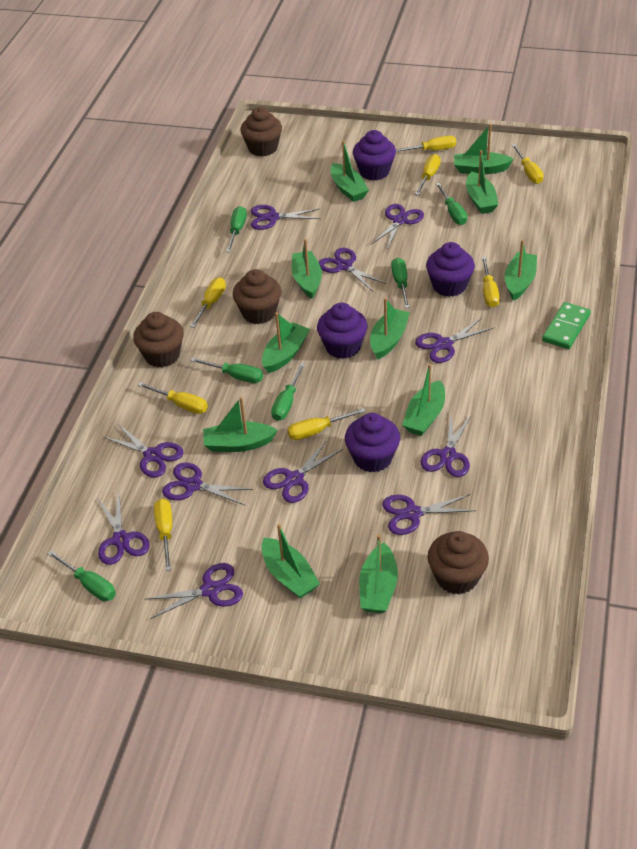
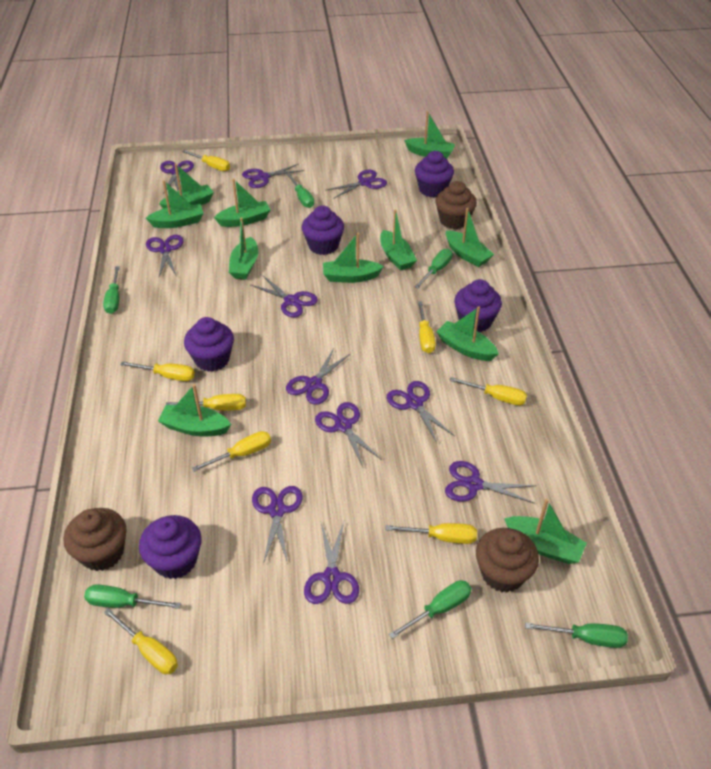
brown cupcake: 4 -> 3
green domino: 1 -> 0
purple cupcake: 4 -> 5

